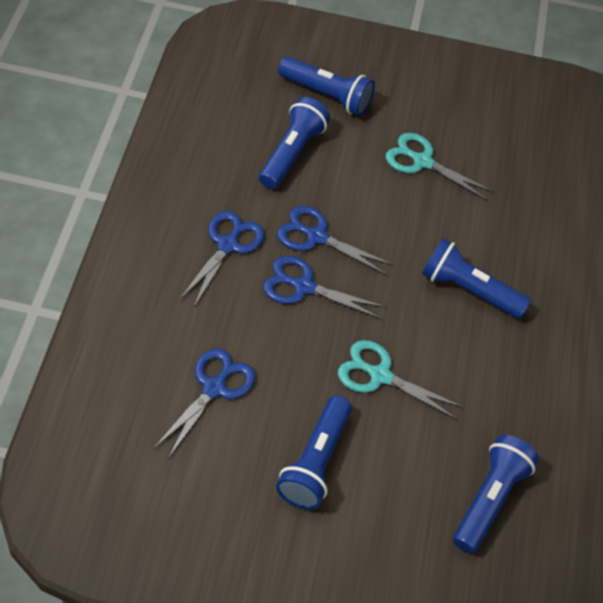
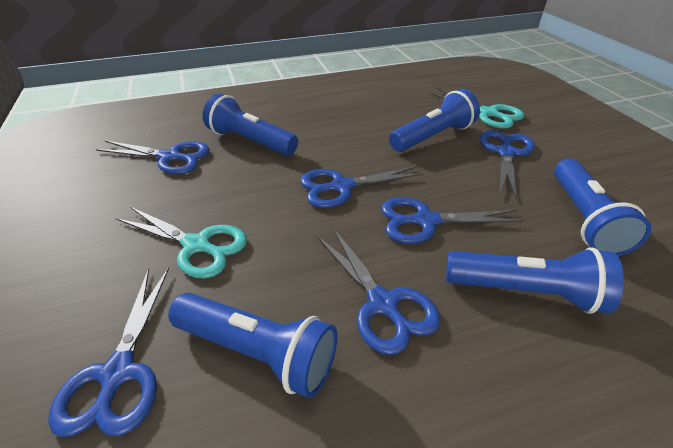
blue scissors: 4 -> 6

